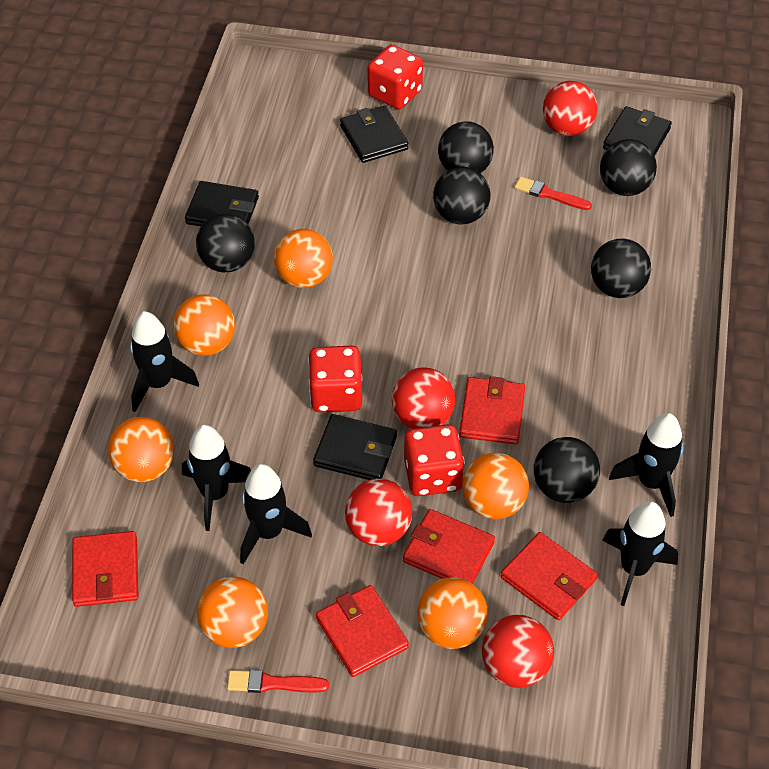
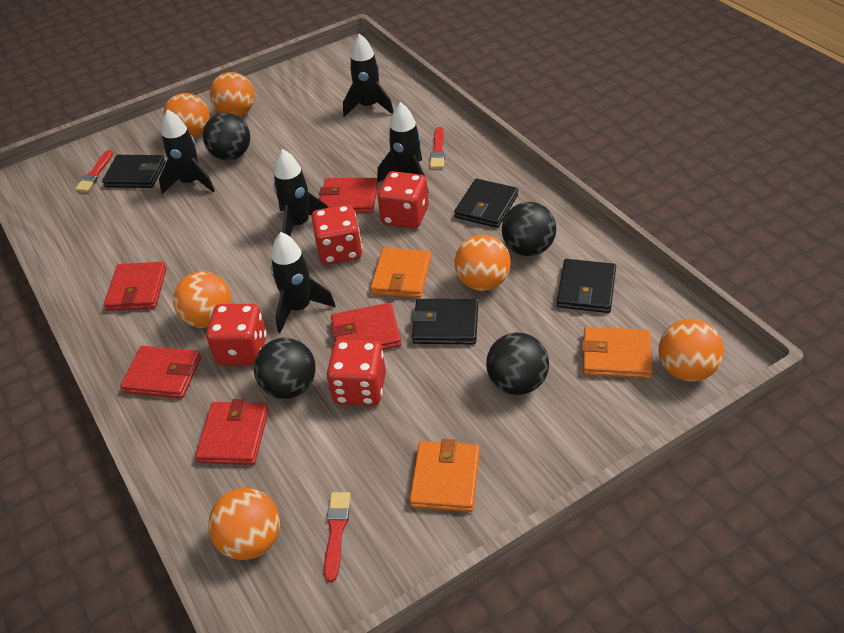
black ball: 6 -> 4
orange wallet: 0 -> 3
red ball: 4 -> 0
red brush: 2 -> 3
red dice: 3 -> 4

